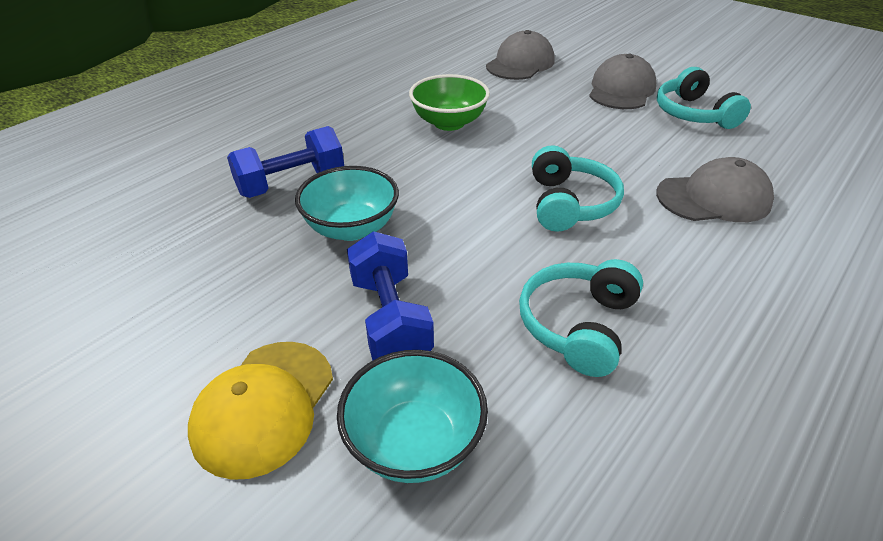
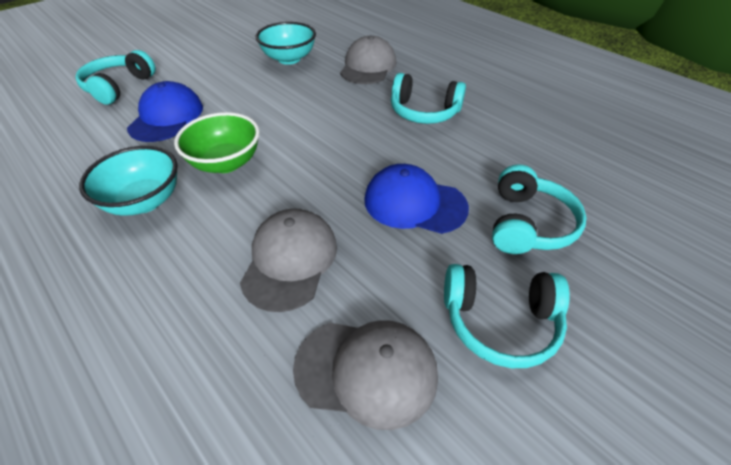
blue cap: 0 -> 2
blue dumbbell: 2 -> 0
turquoise headphones: 3 -> 4
yellow cap: 1 -> 0

